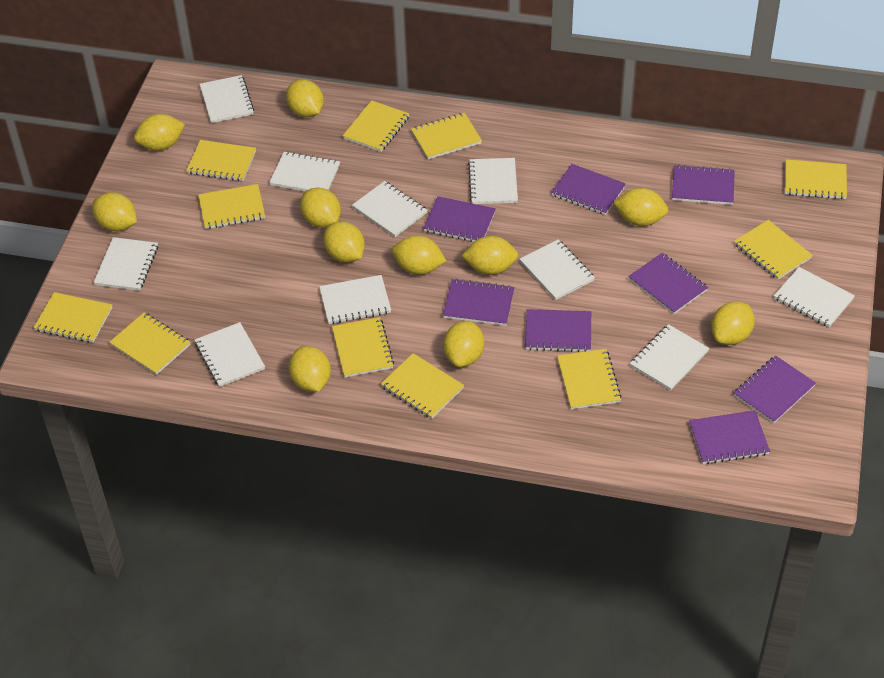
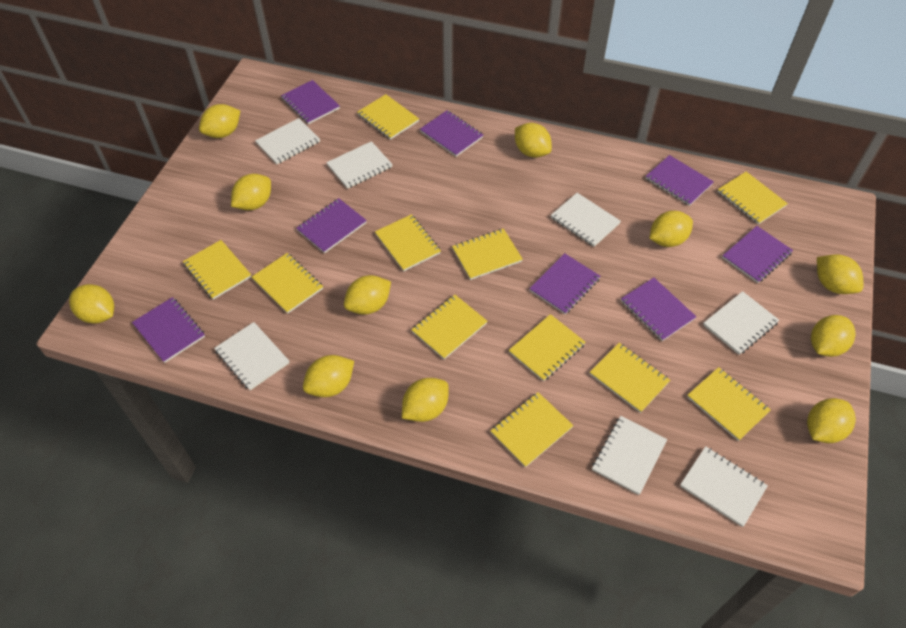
white notebook: 10 -> 7

